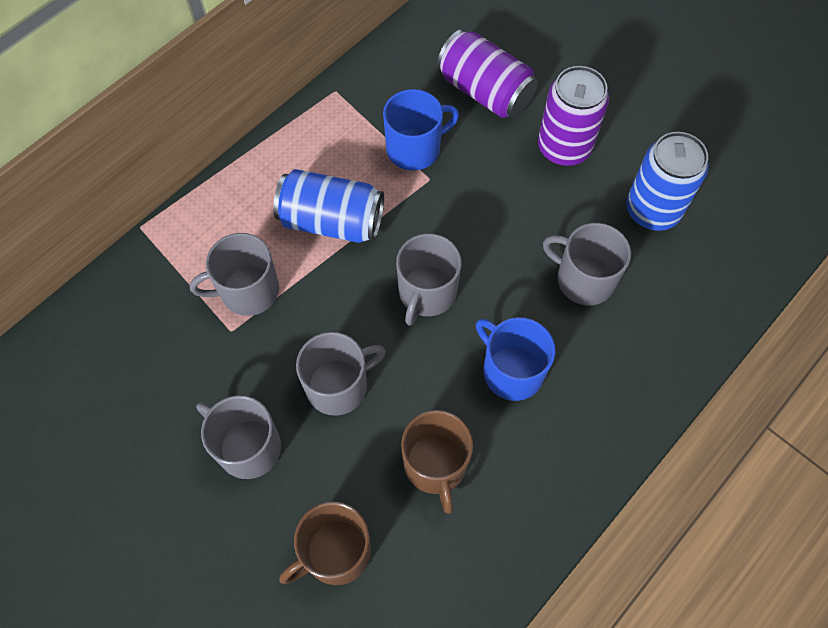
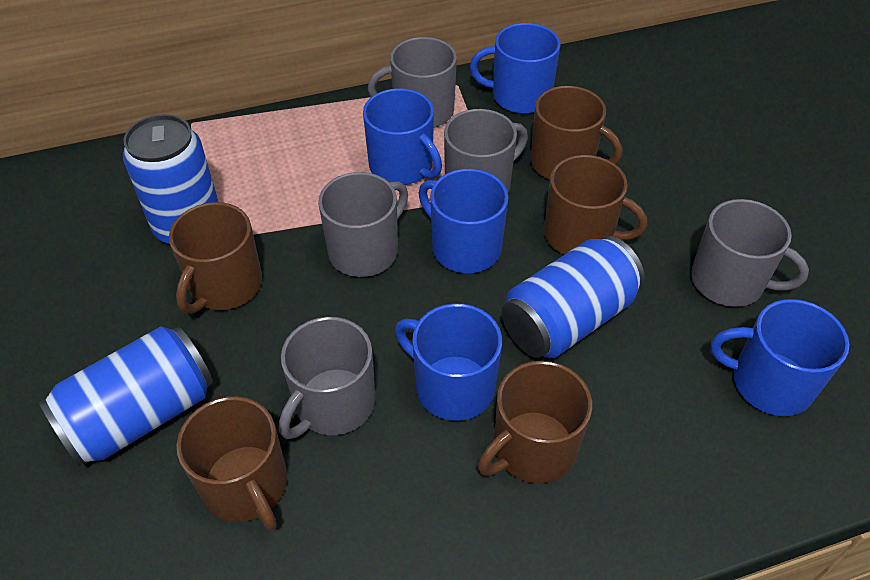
blue can: 2 -> 3
blue mug: 2 -> 5
brown mug: 2 -> 5
purple can: 2 -> 0

